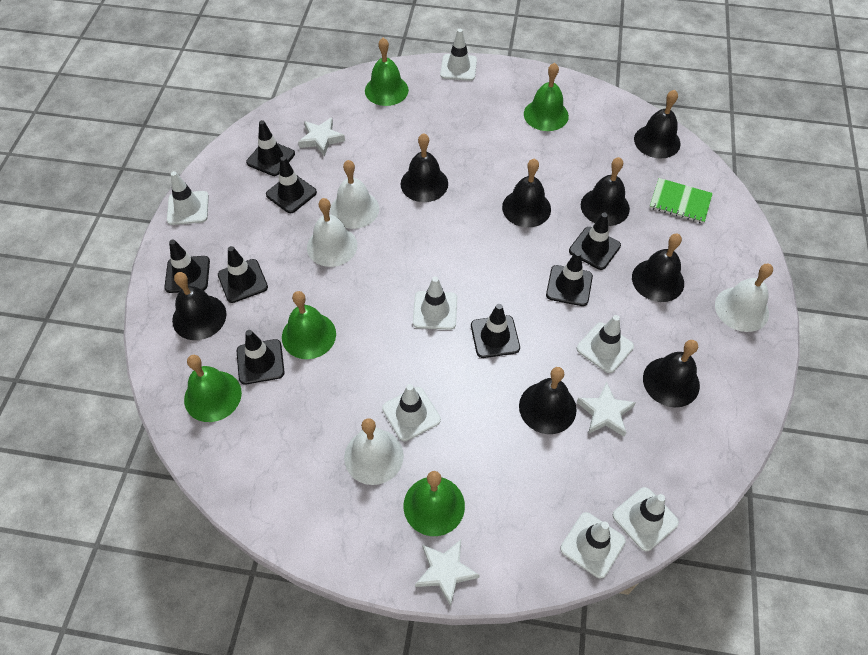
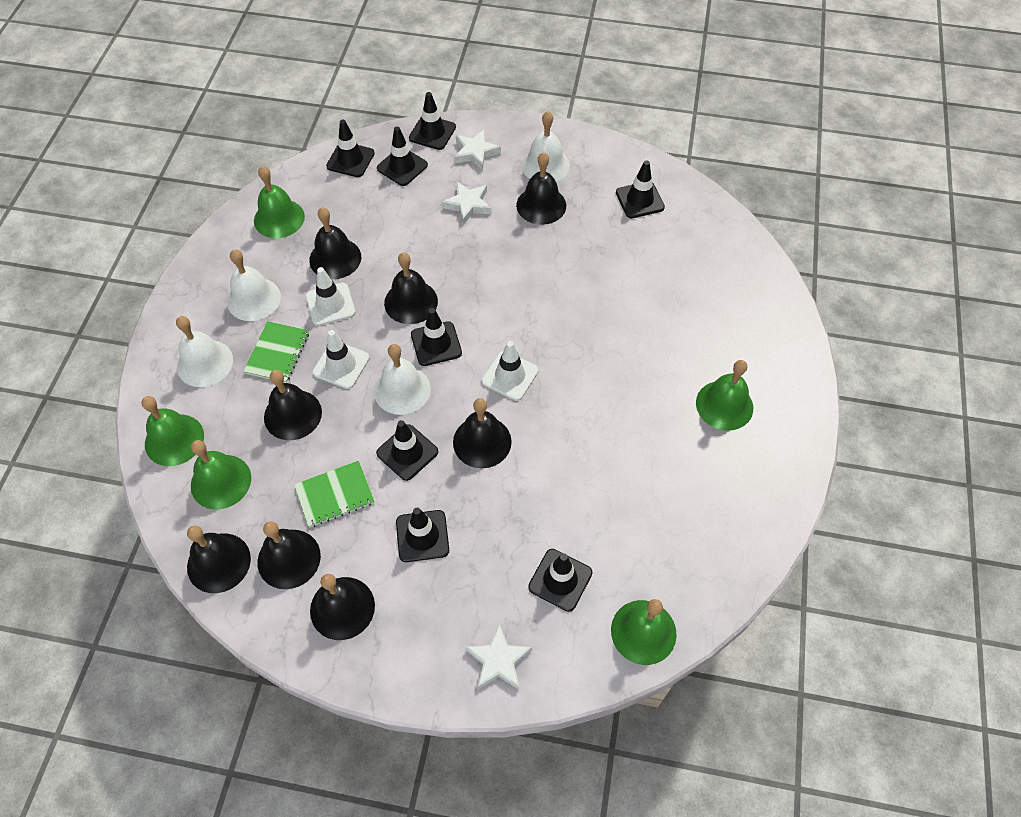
green notebook: 1 -> 2
white traffic cone: 7 -> 3

